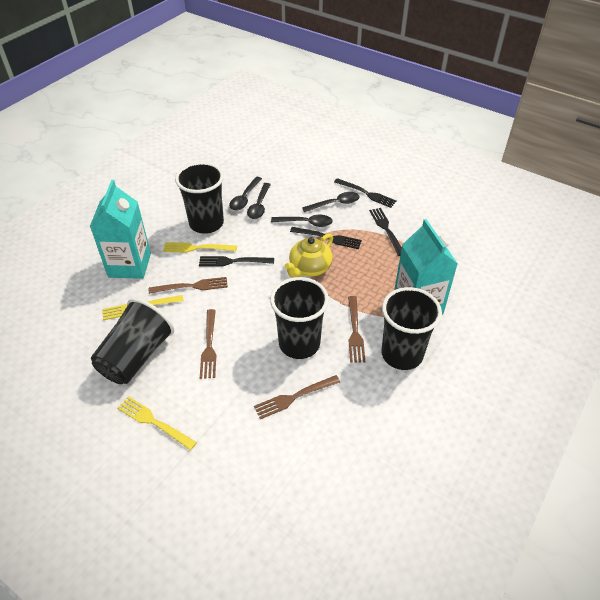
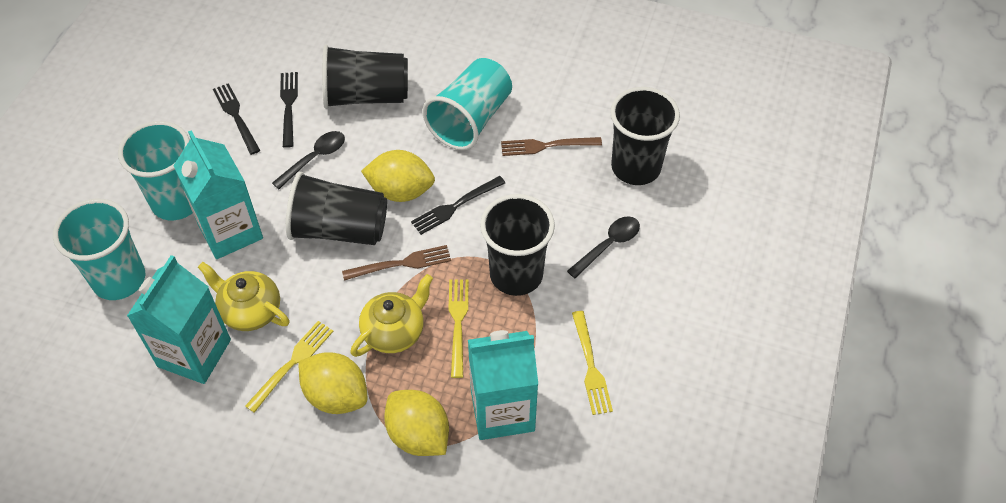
black fork: 4 -> 3
black spoon: 4 -> 2
brown fork: 4 -> 2
turquoise carton: 2 -> 3
turquoise cup: 0 -> 3
yellow lemon: 0 -> 3
yellow teapot: 1 -> 2

